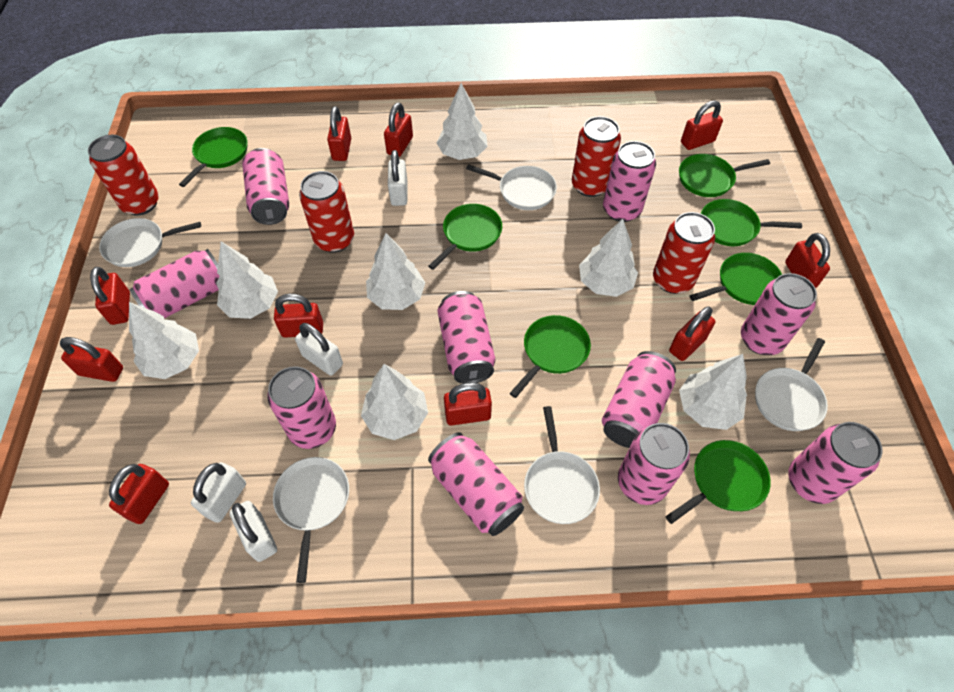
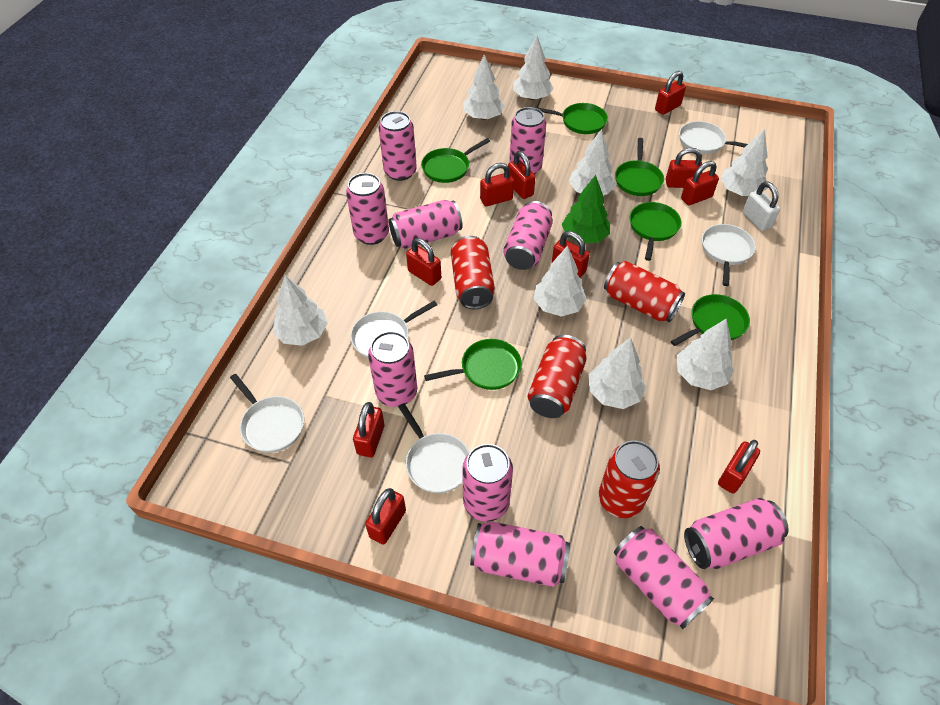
green pan: 7 -> 6
green tree: 0 -> 1
white padlock: 4 -> 1
white tree: 7 -> 8

